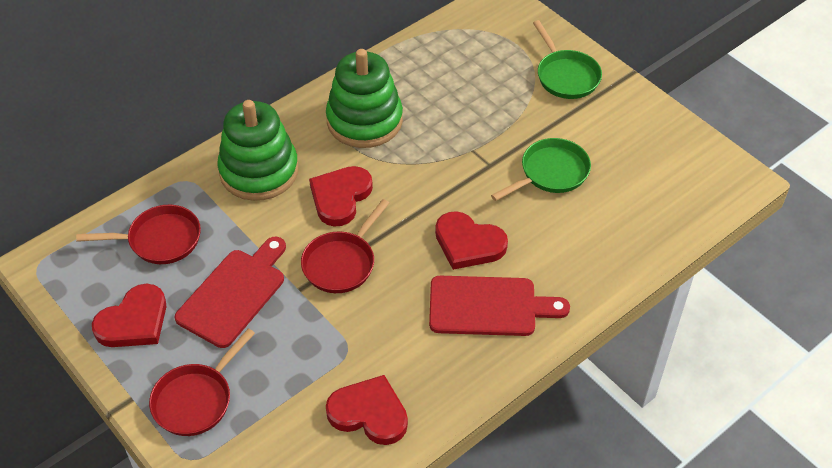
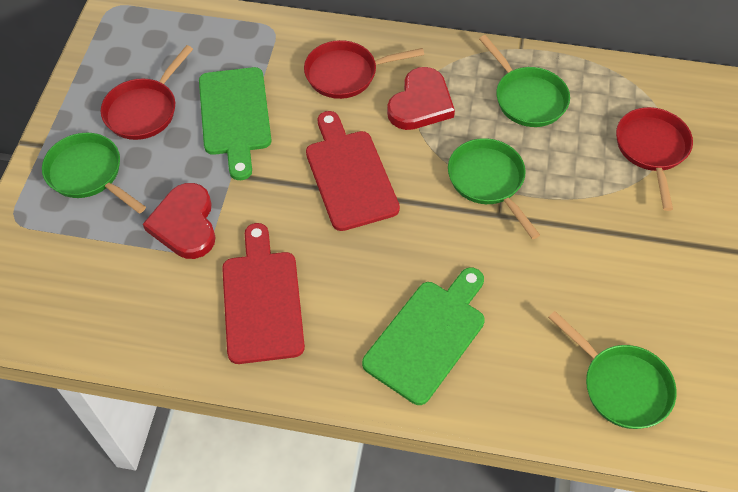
green cutting board: 0 -> 2
green pan: 2 -> 4
green stacking toy: 2 -> 0
red heart: 4 -> 2

